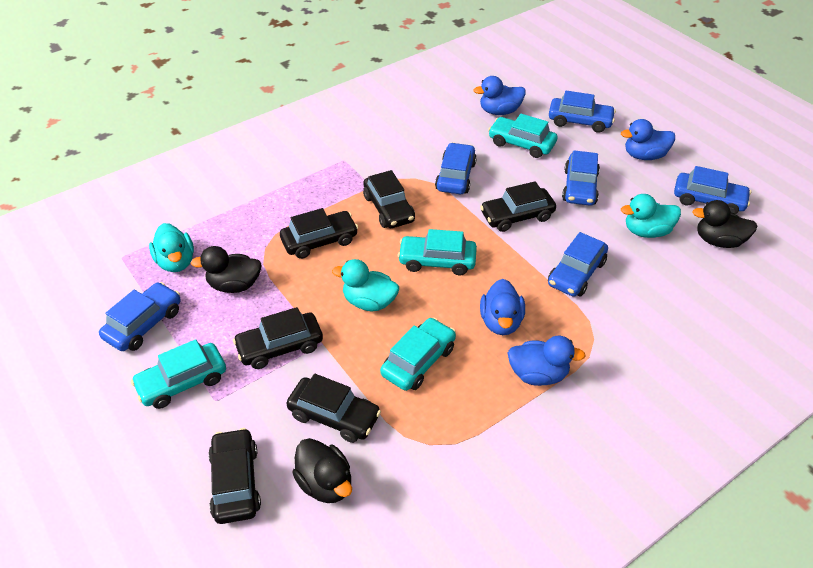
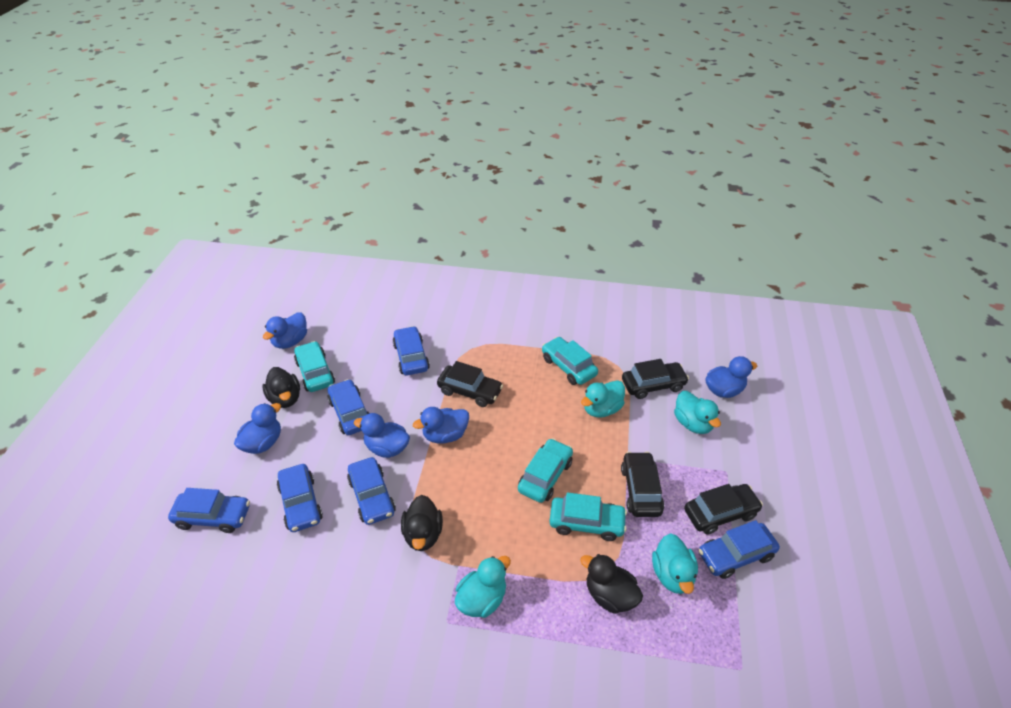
black car: 6 -> 4
blue duck: 4 -> 5
turquoise duck: 3 -> 4

